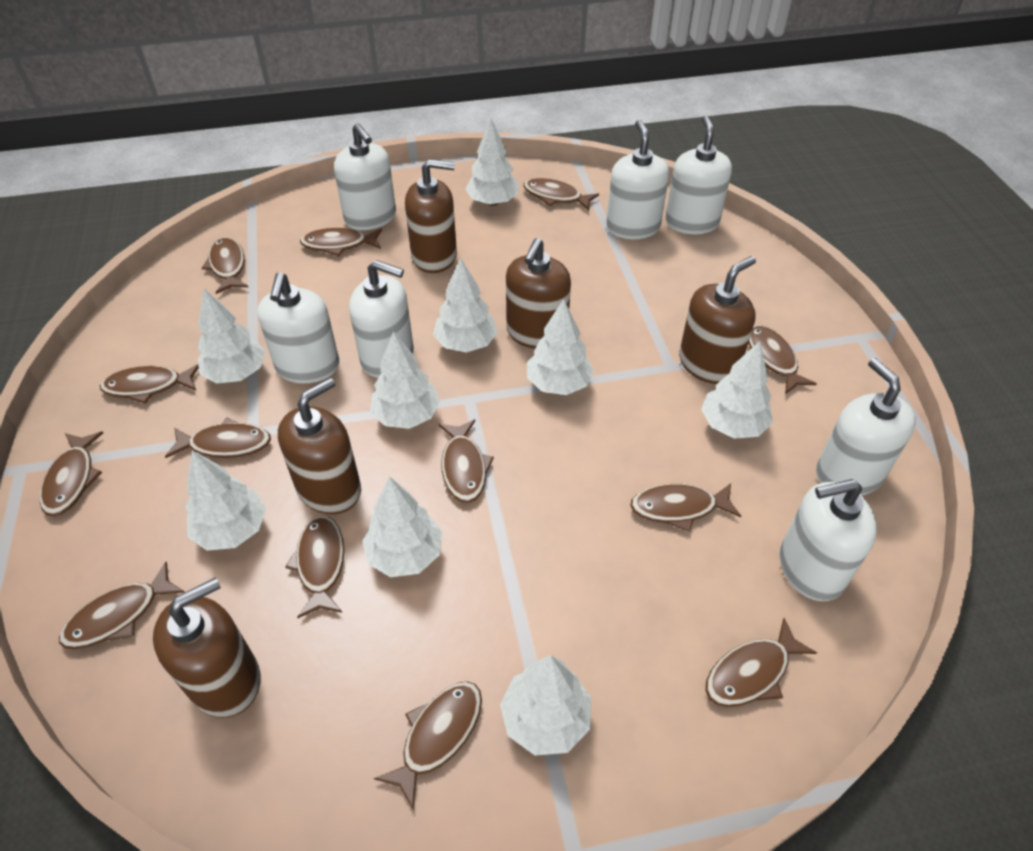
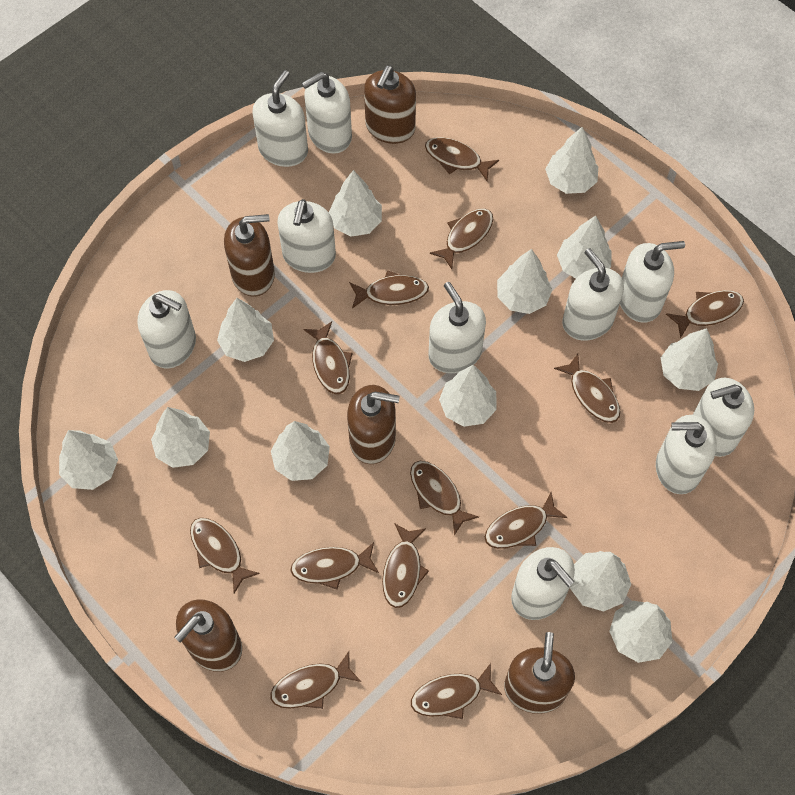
white soap dispenser: 7 -> 10
white tree: 9 -> 12

